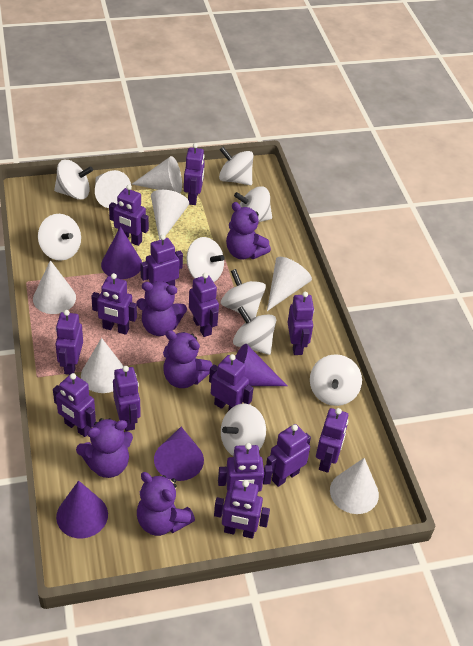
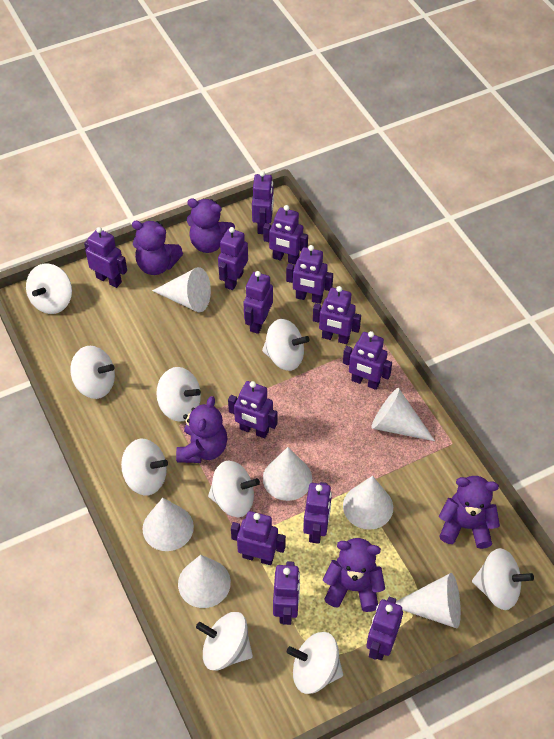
purple cone: 4 -> 0
purple robot: 14 -> 13

